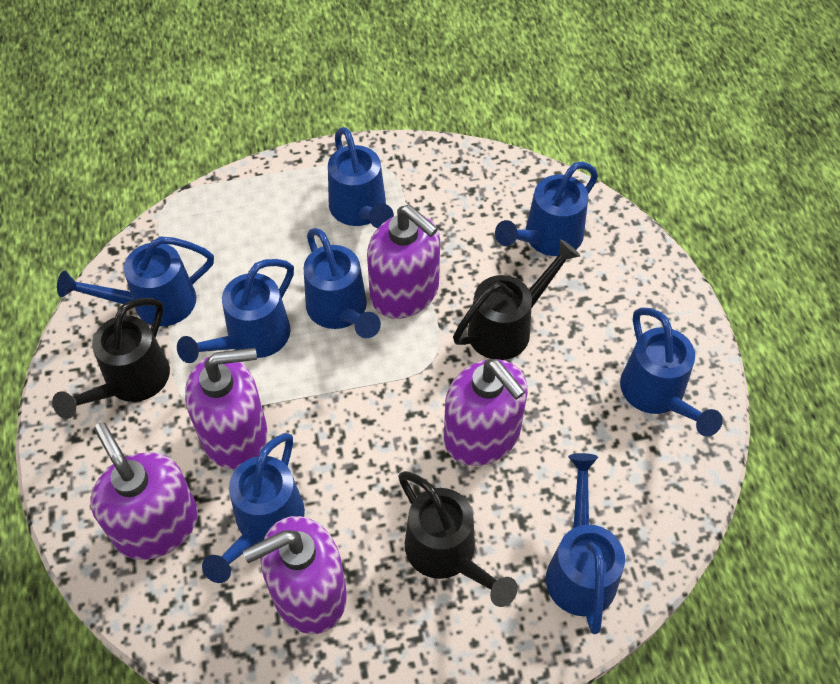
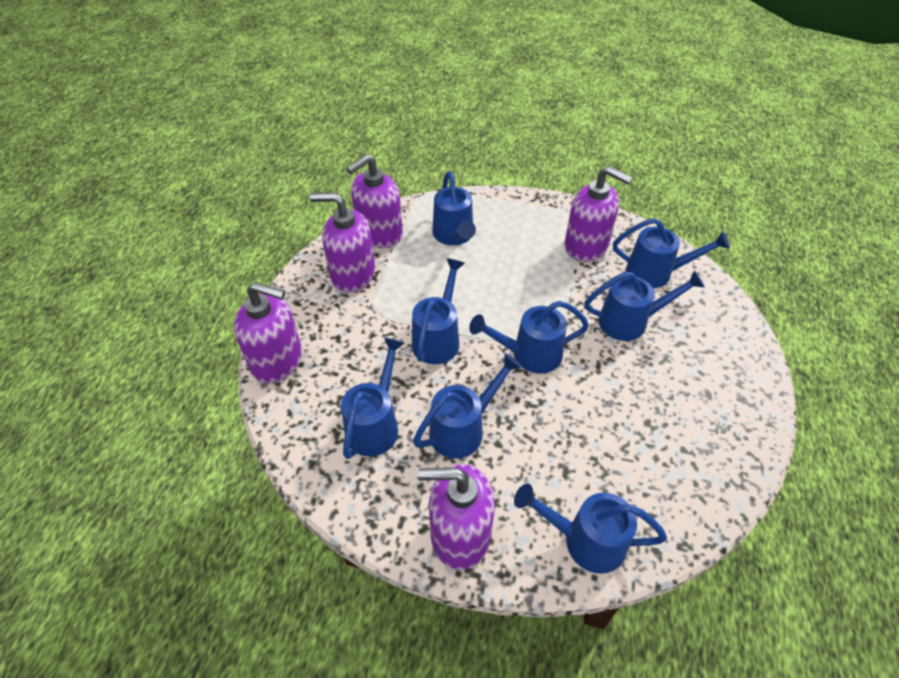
black watering can: 3 -> 0

